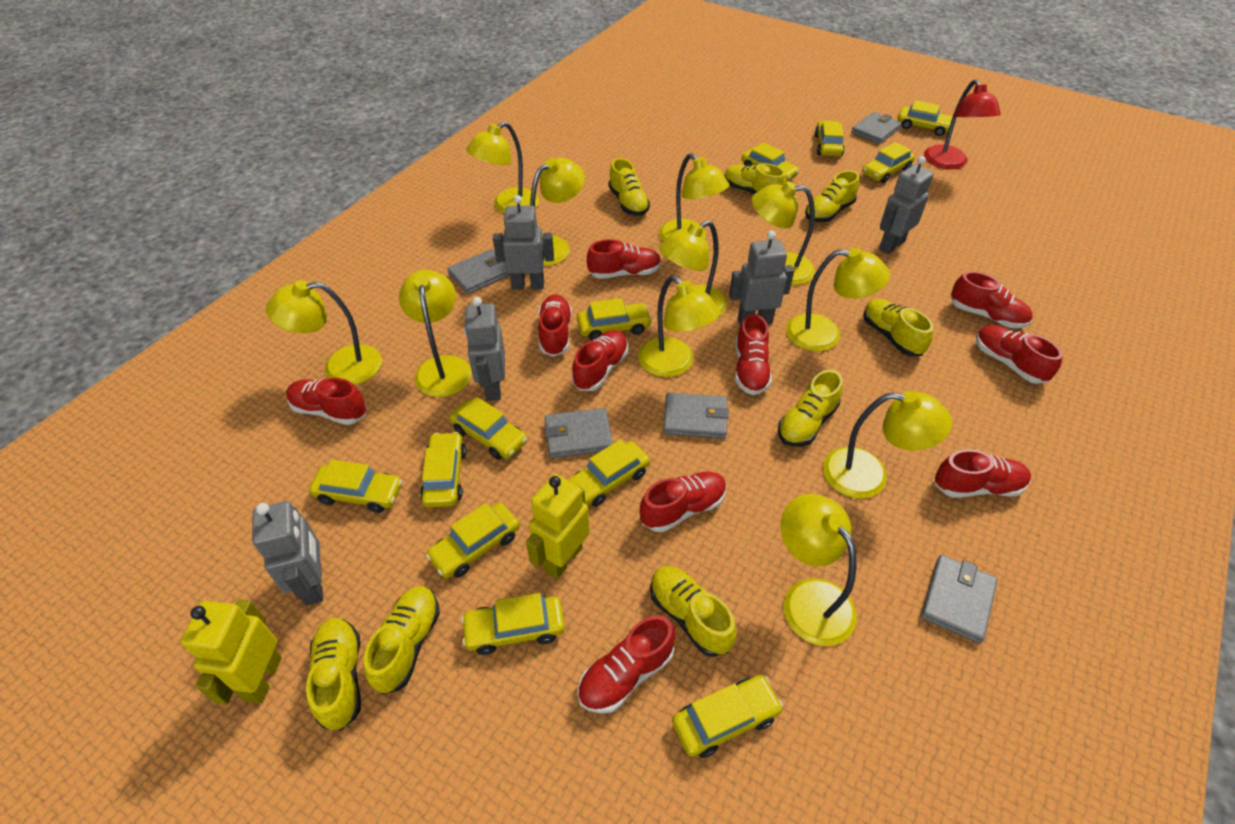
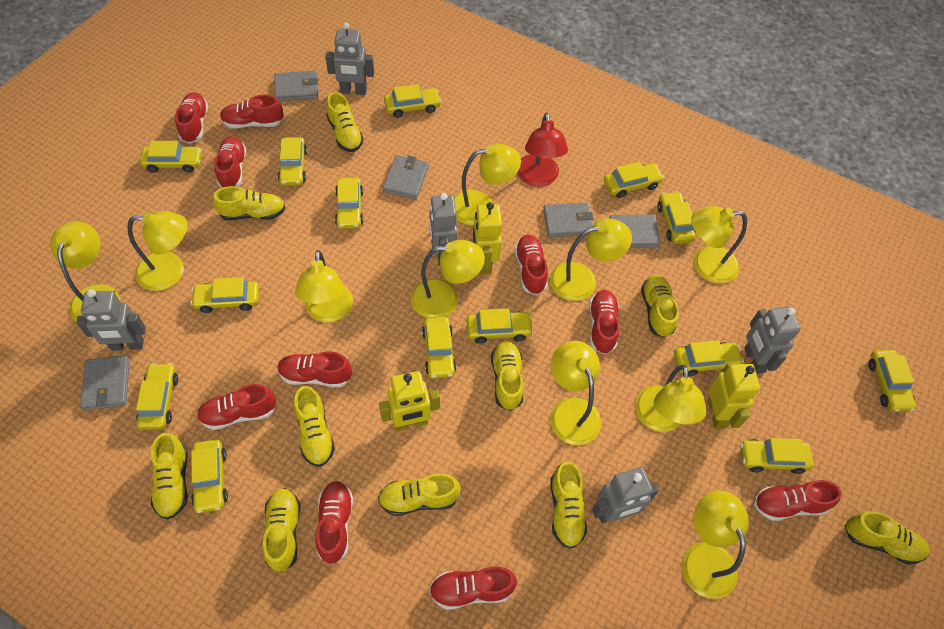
yellow car: 12 -> 14
yellow lamp: 11 -> 10
yellow robot: 2 -> 3
yellow shoe: 8 -> 10

